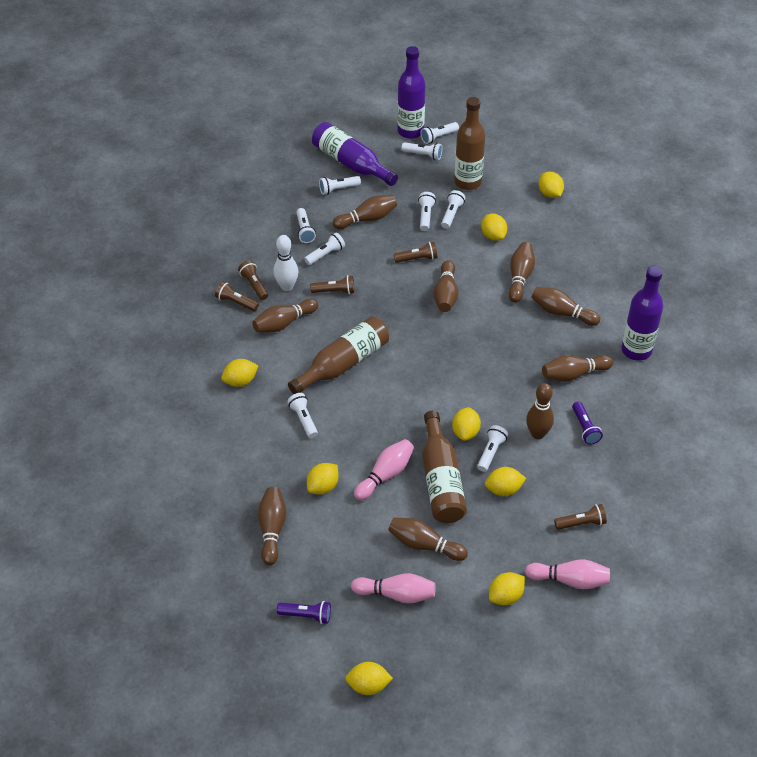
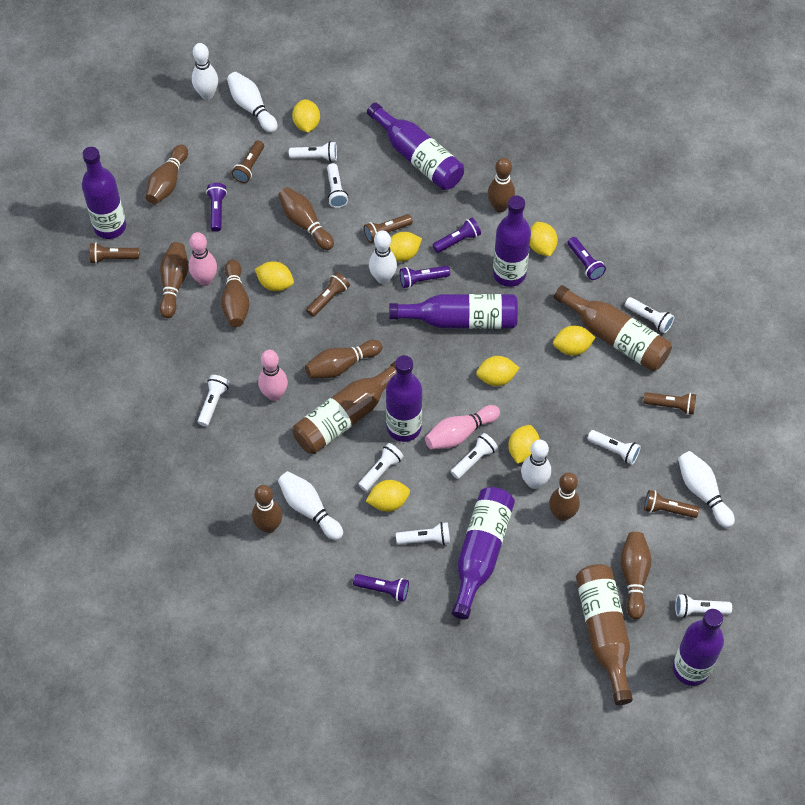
brown flashlight: 5 -> 6
purple bottle: 3 -> 7
purple flashlight: 2 -> 5
white bowling pin: 1 -> 6

